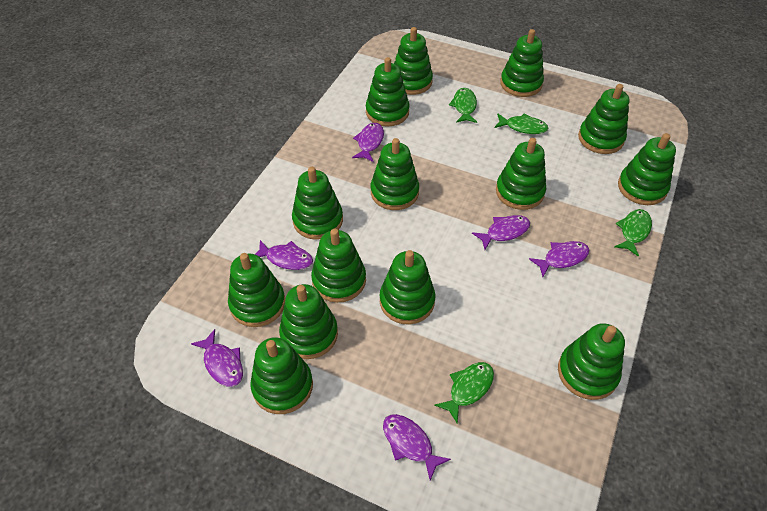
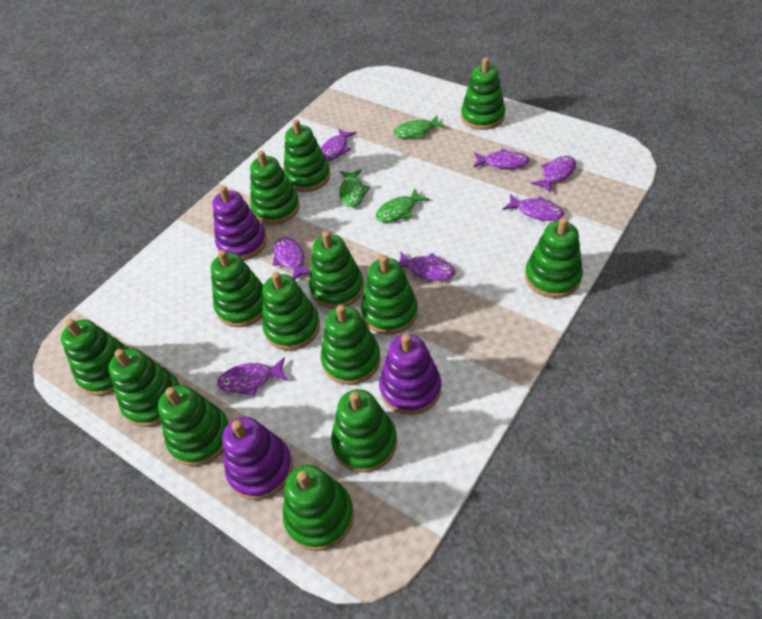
green fish: 4 -> 3
purple fish: 6 -> 7
purple stacking toy: 0 -> 3

